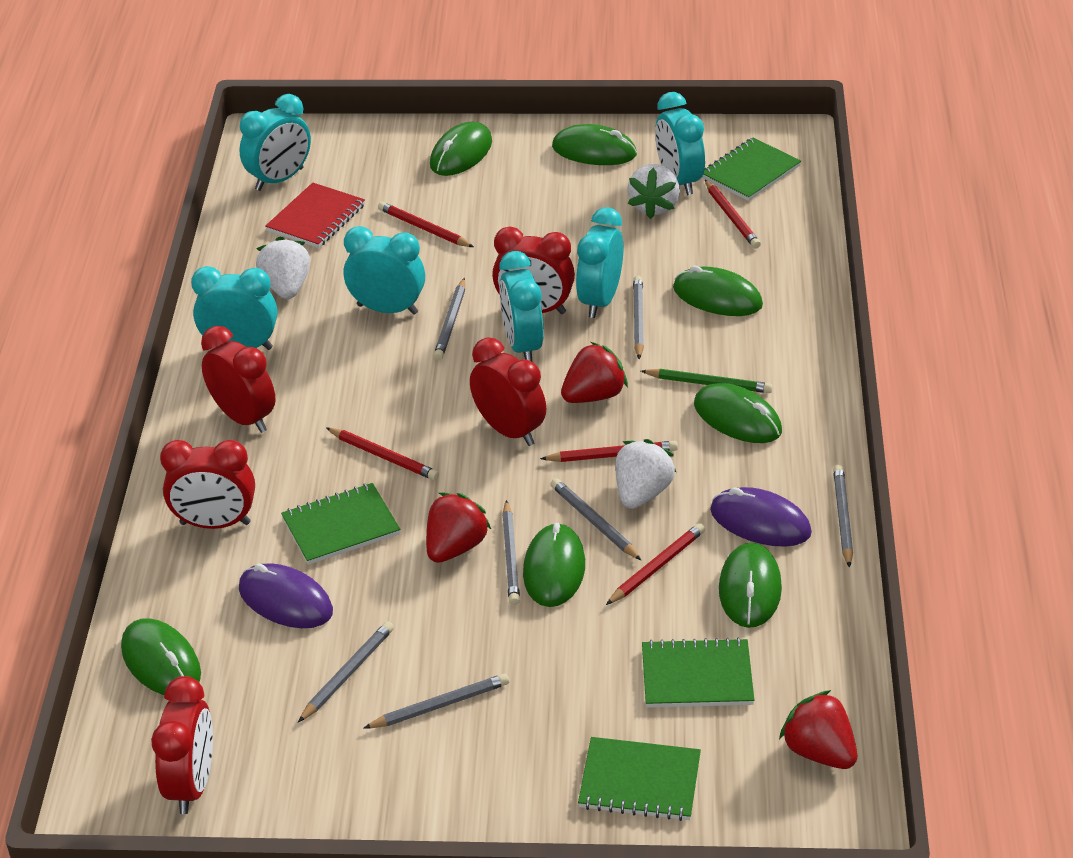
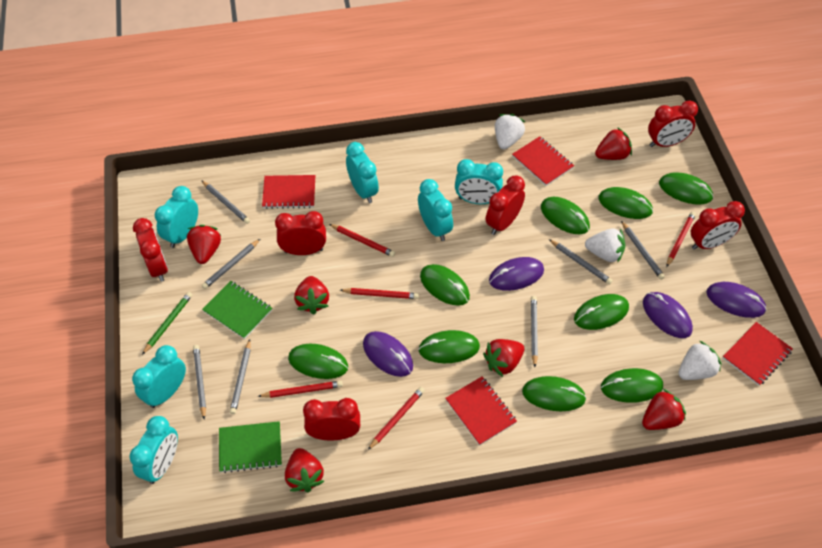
green mouse: 7 -> 9
green notebook: 4 -> 2
purple mouse: 2 -> 4
red clock: 5 -> 6
red notebook: 1 -> 4
red strawberry: 3 -> 6

